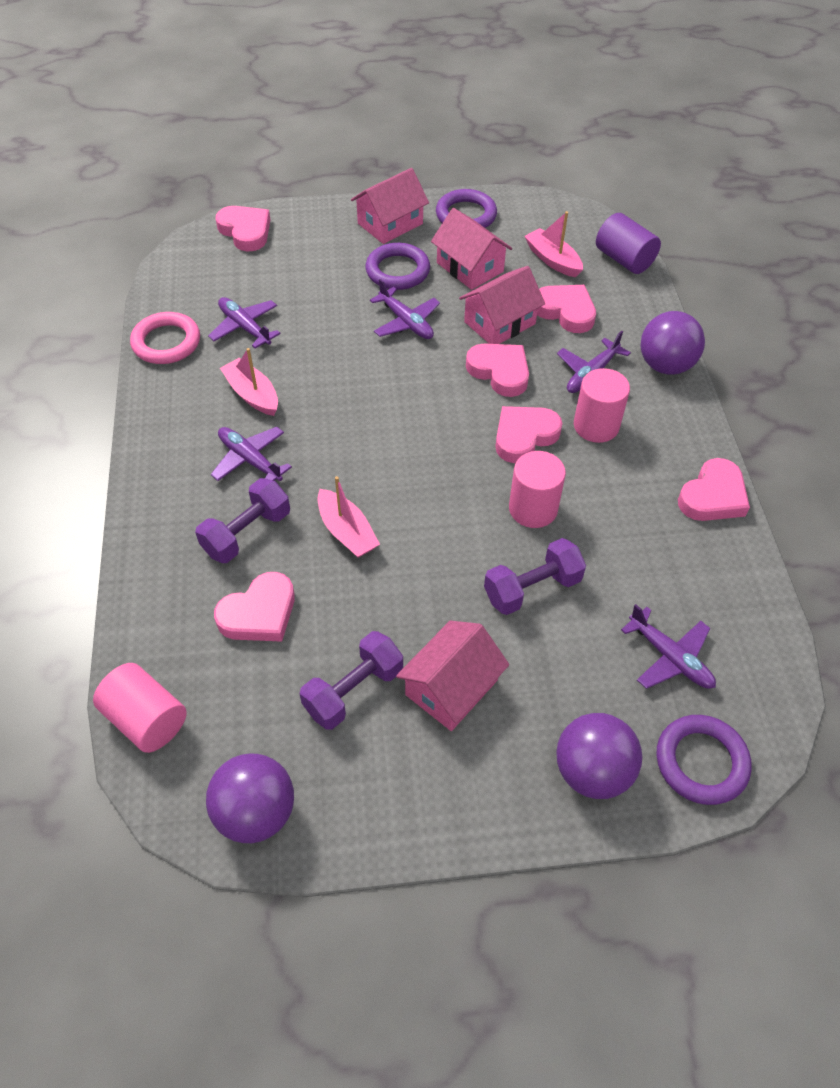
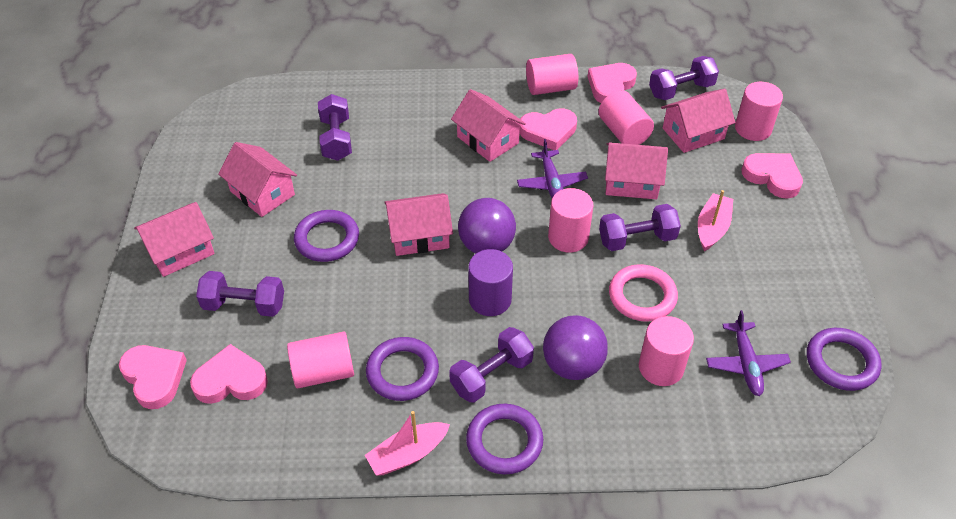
pink boat: 3 -> 2
pink cylinder: 3 -> 6
pink heart: 6 -> 5
pink house: 4 -> 6
purple ball: 3 -> 2
purple dumbbell: 3 -> 5
purple plane: 5 -> 2
purple ring: 3 -> 4

